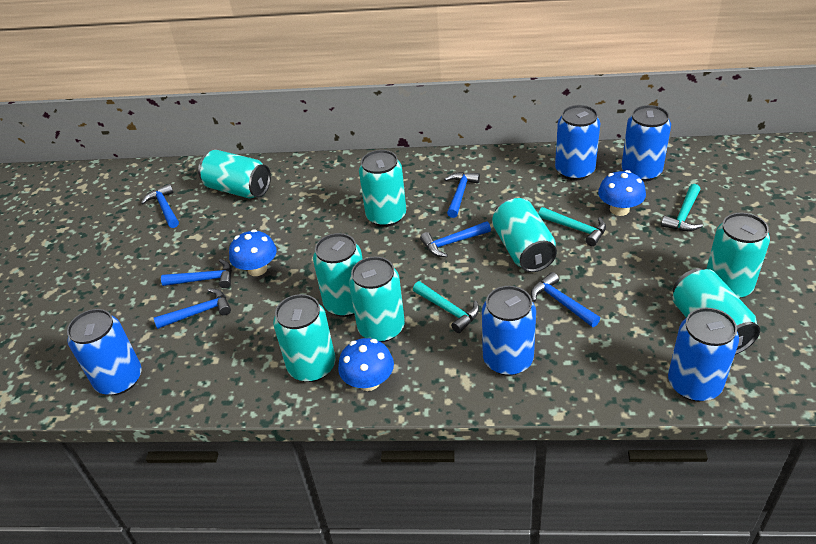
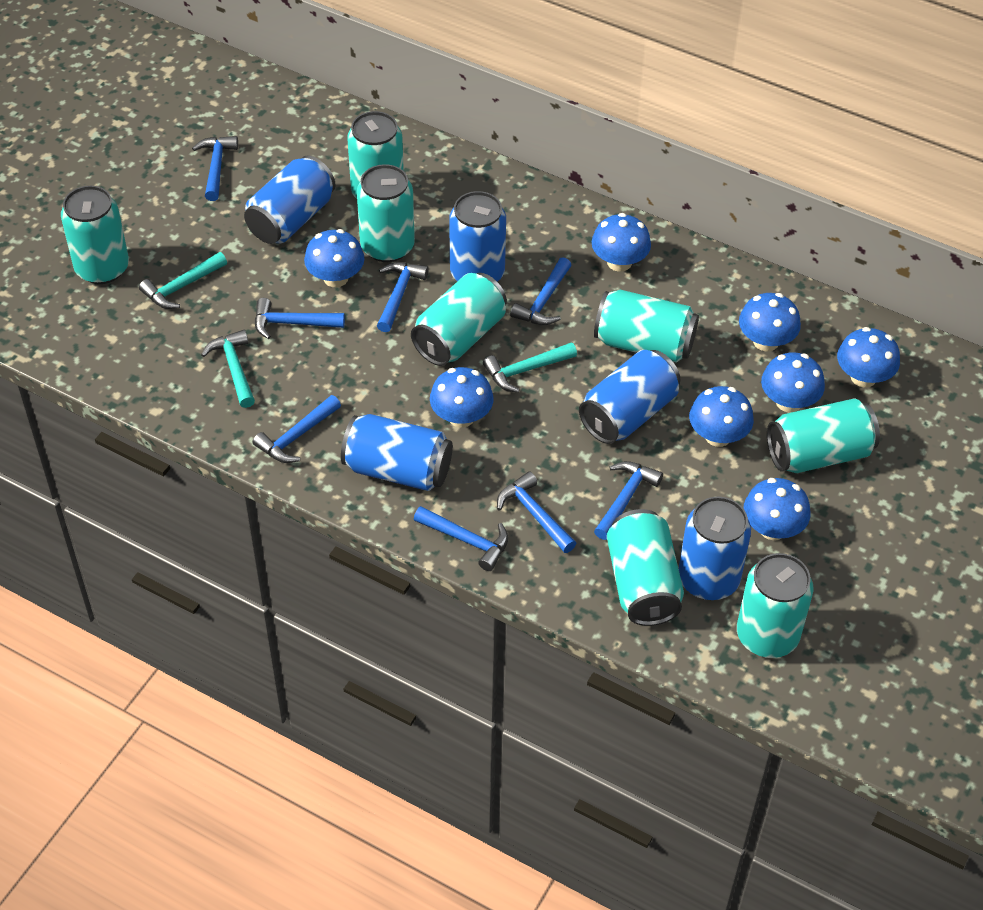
blue hammer: 6 -> 8
blue mushroom: 3 -> 8

